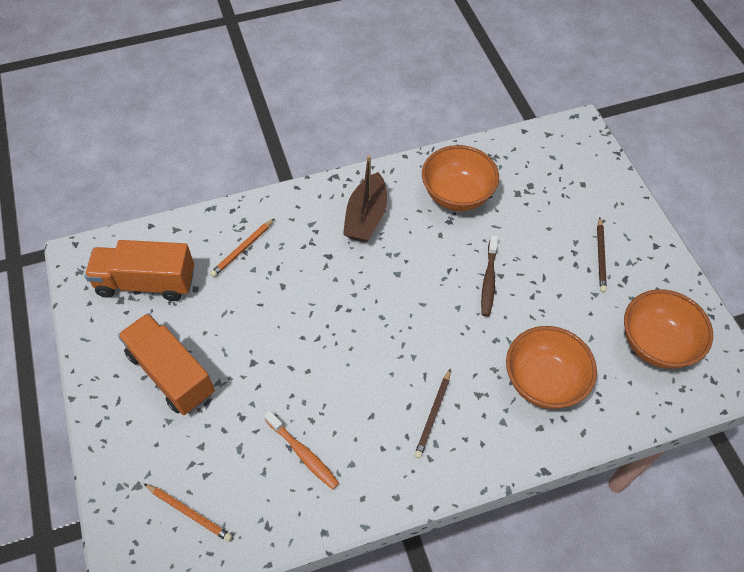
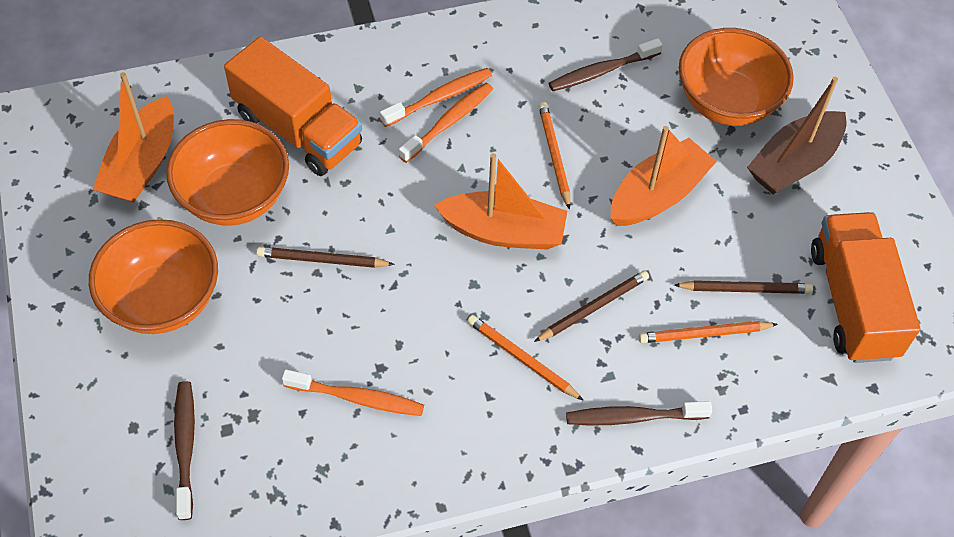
brown pencil: 2 -> 3
brown toothbrush: 1 -> 3
orange boat: 0 -> 3
orange pencil: 2 -> 3
orange toothbrush: 1 -> 3

